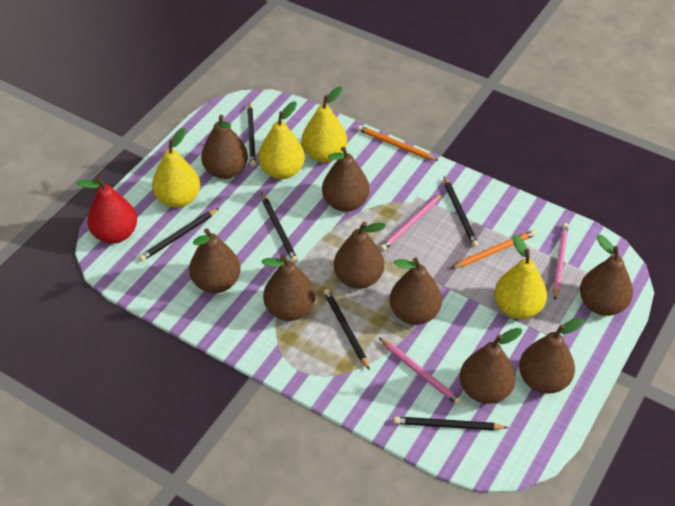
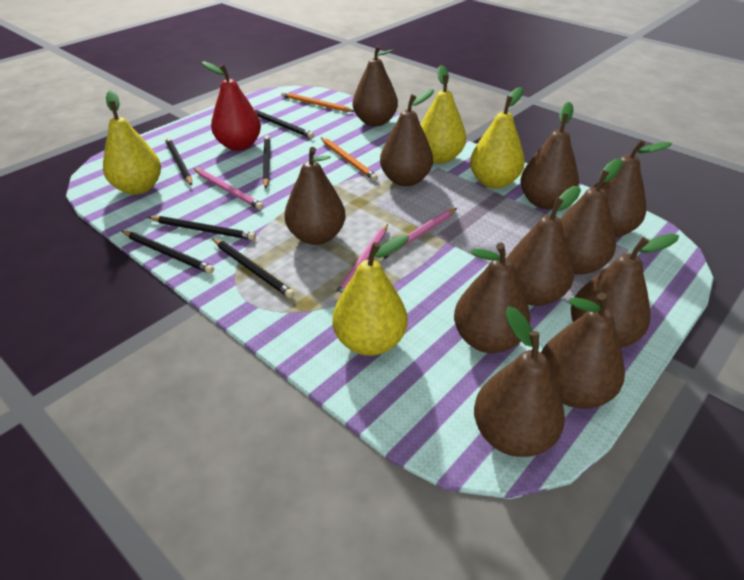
brown pear: 9 -> 11

